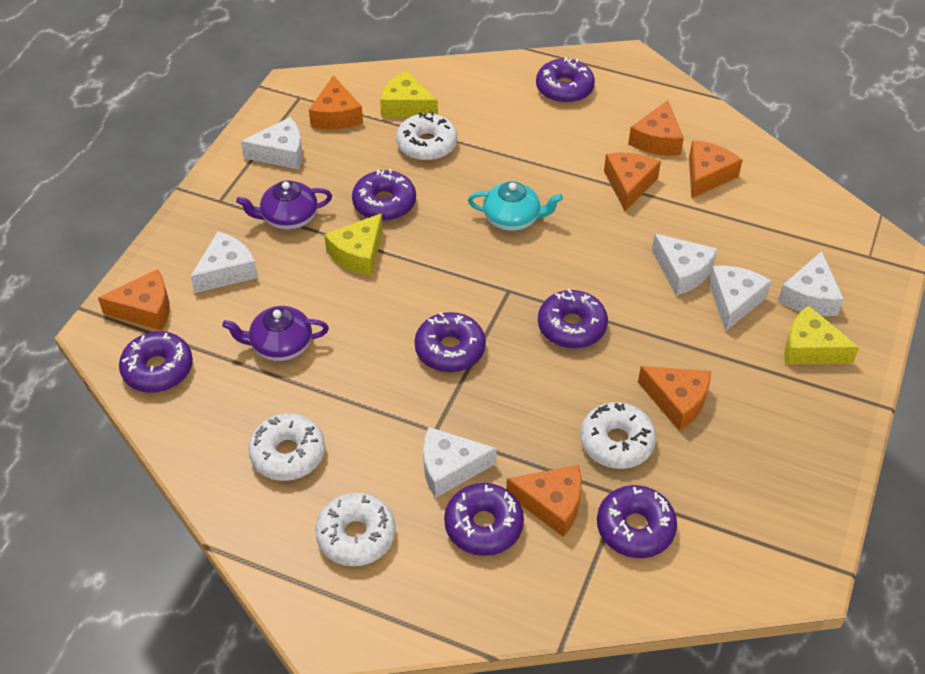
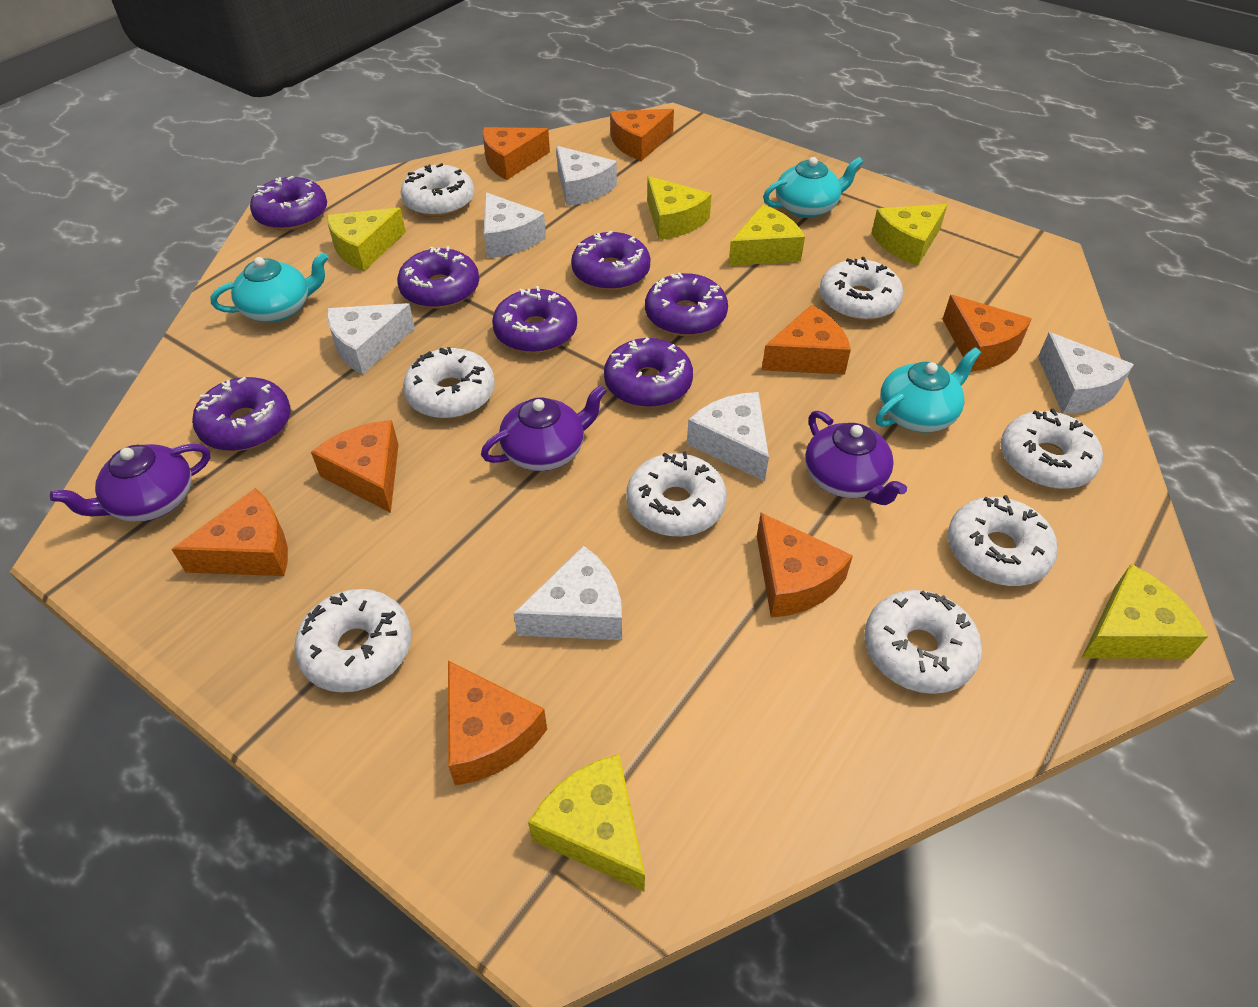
orange cheese: 7 -> 8
purple teapot: 2 -> 3
turquoise teapot: 1 -> 3
white donut: 4 -> 8
yellow cheese: 3 -> 6

